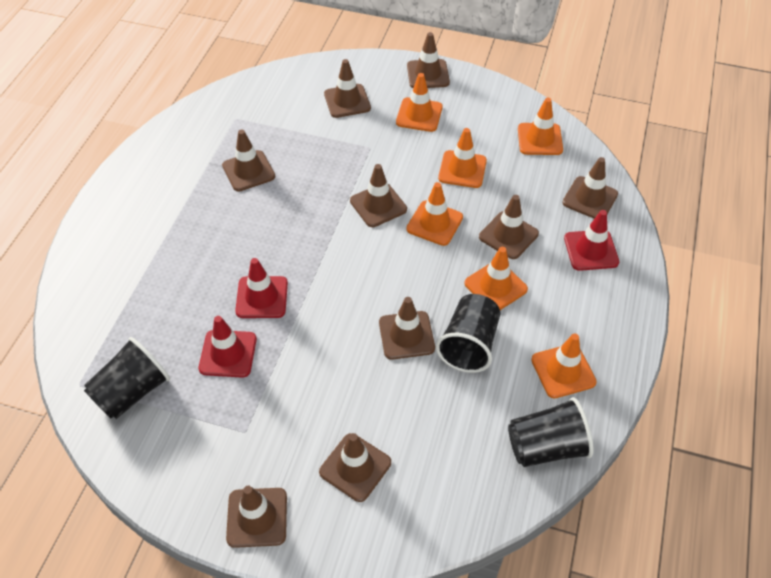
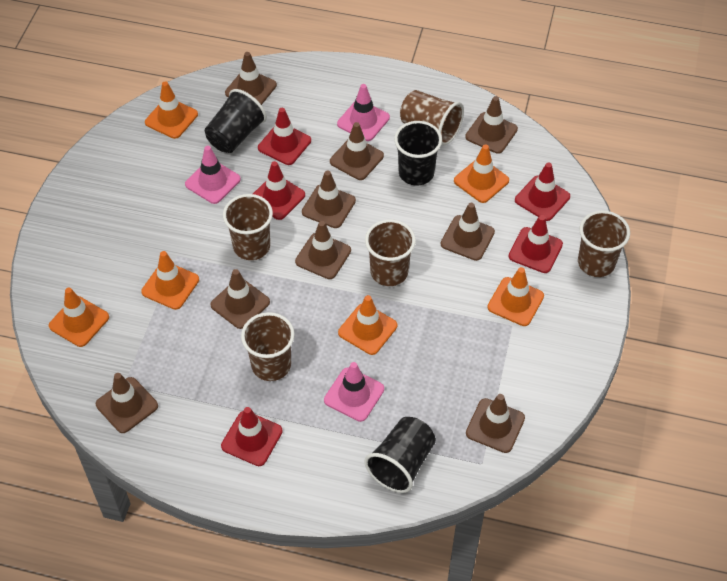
brown cup: 0 -> 5
pink traffic cone: 0 -> 3
red traffic cone: 3 -> 5

